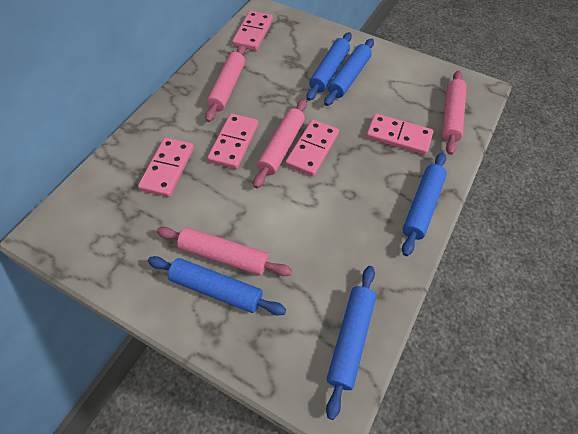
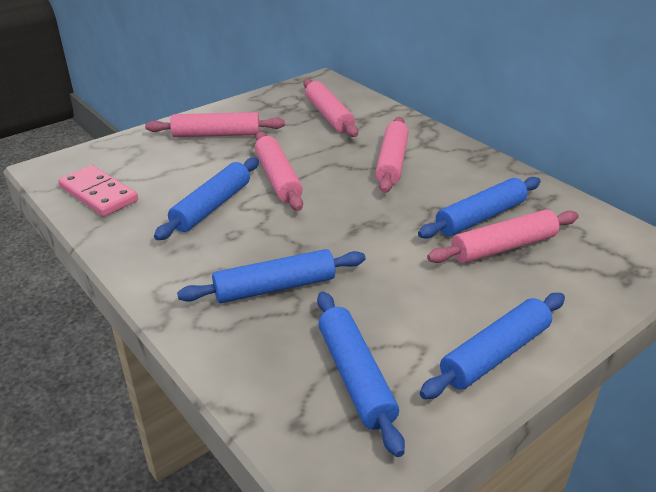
pink domino: 5 -> 1
pink rolling pin: 4 -> 5

